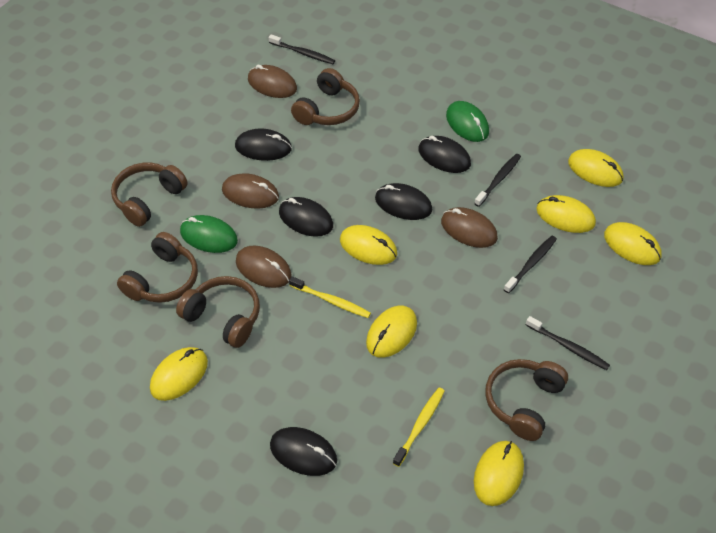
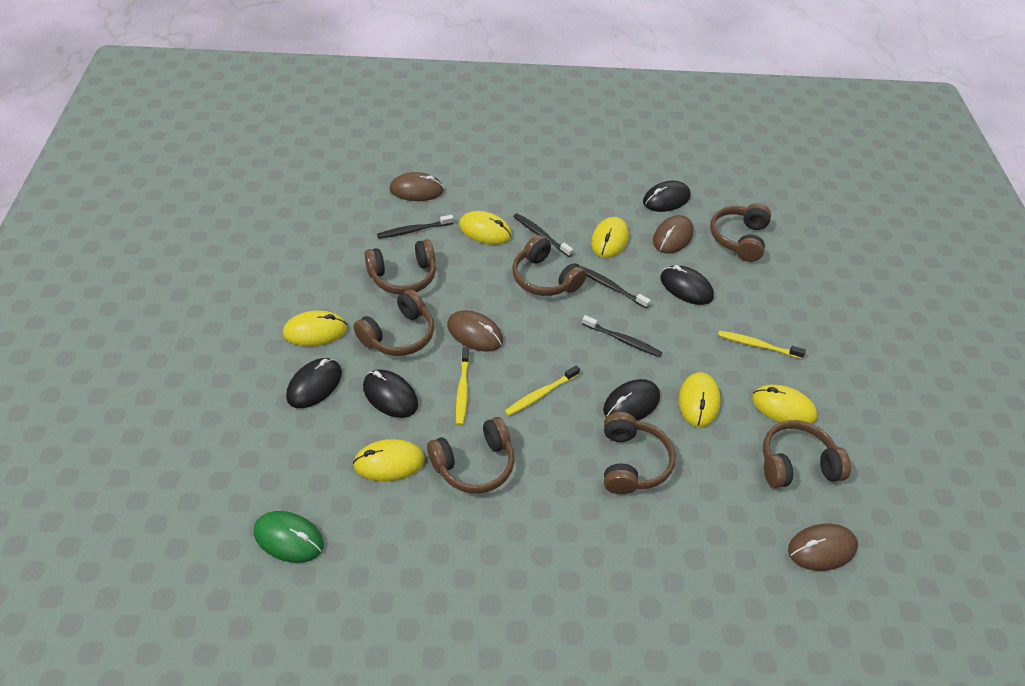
brown headphones: 5 -> 7
green mouse: 2 -> 1
yellow mouse: 7 -> 6
yellow toothbrush: 2 -> 3

